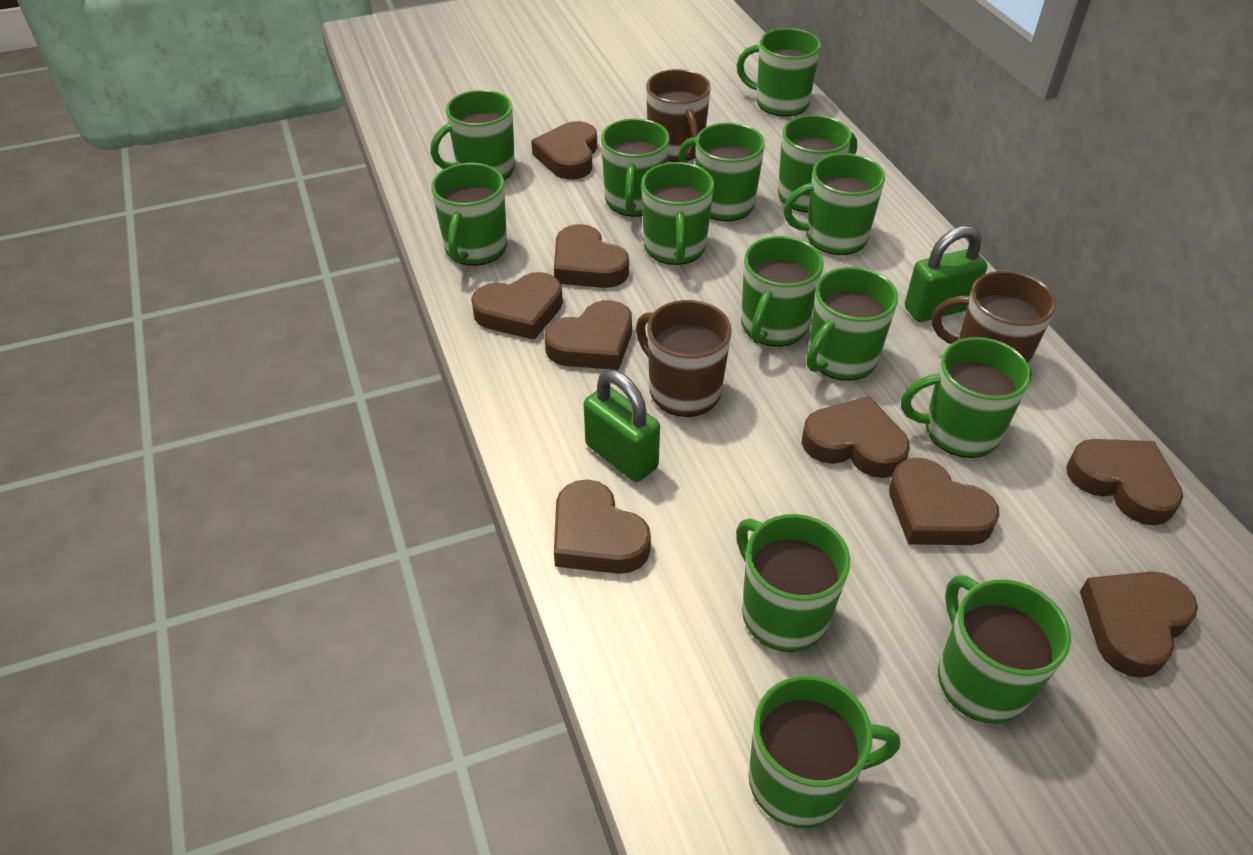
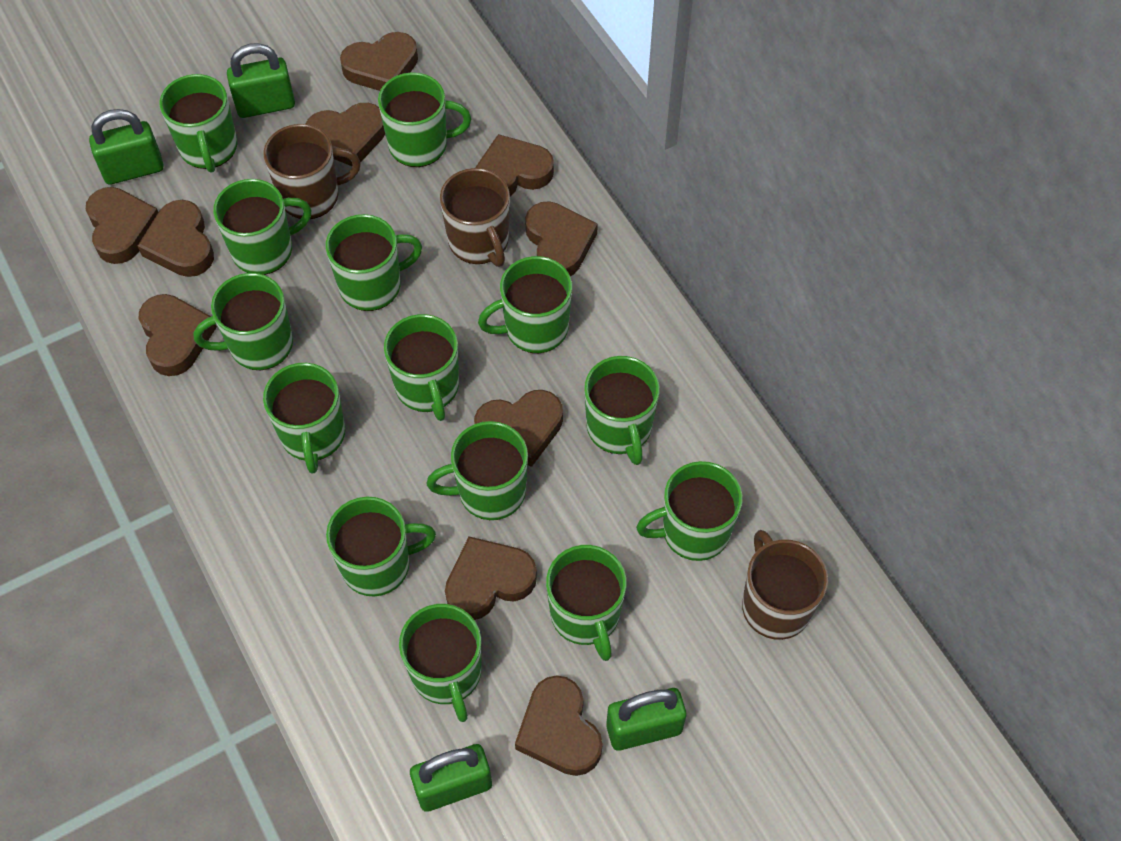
brown heart: 9 -> 10
green padlock: 2 -> 4

